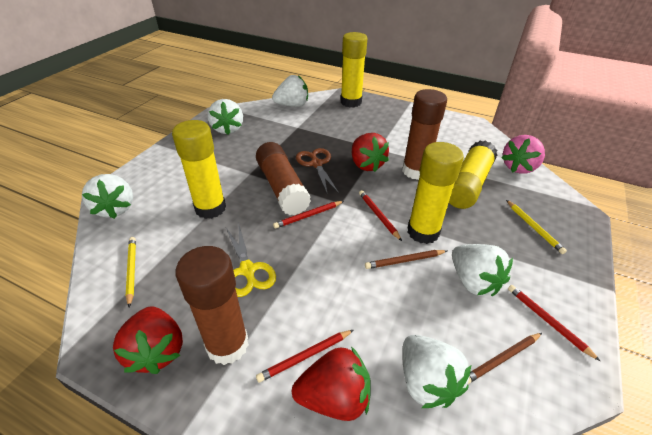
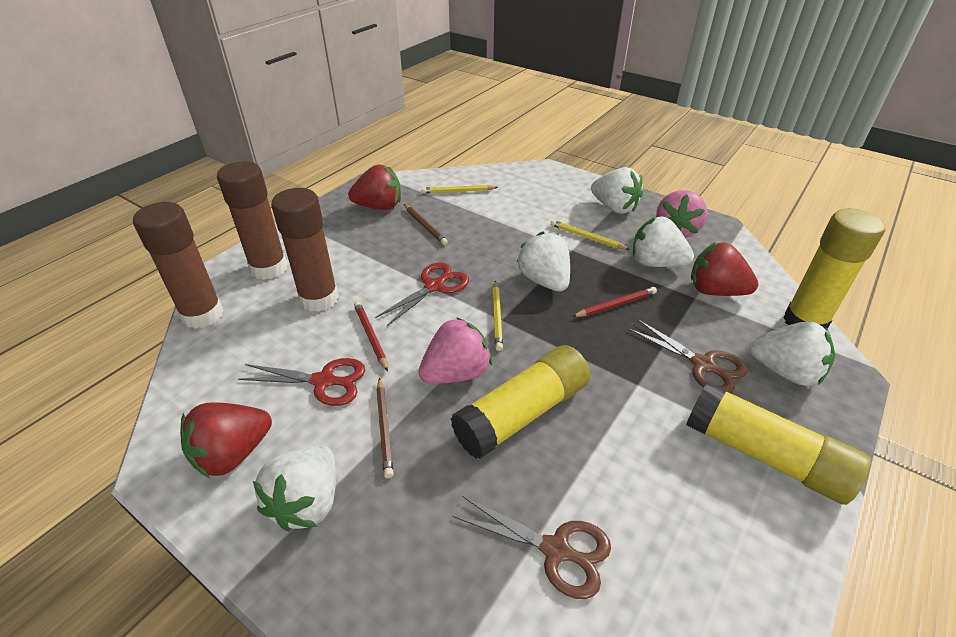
brown scissors: 1 -> 2
pink strawberry: 1 -> 2
red pencil: 4 -> 2
red scissors: 0 -> 2
yellow glue stick: 4 -> 3
yellow pencil: 2 -> 3
yellow scissors: 1 -> 0

